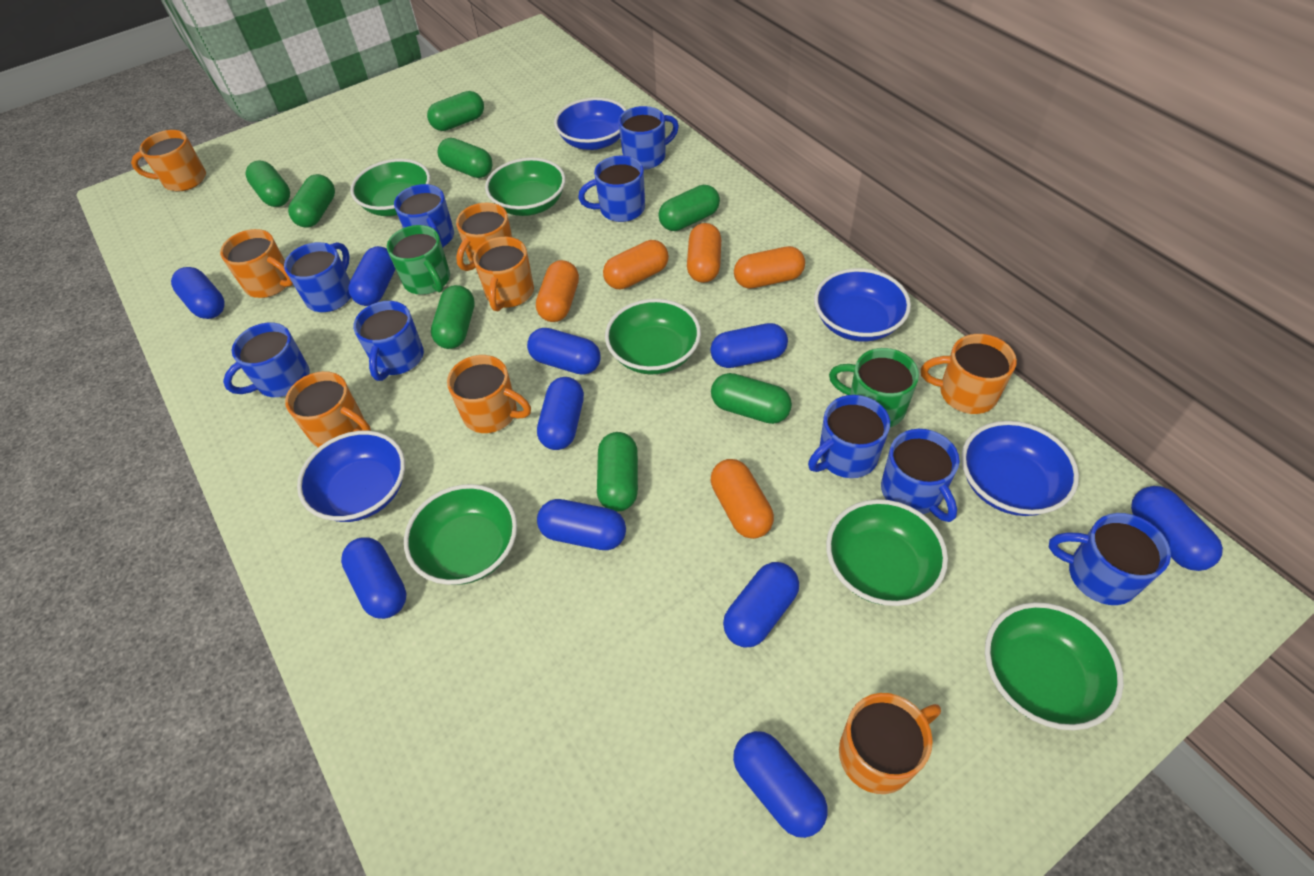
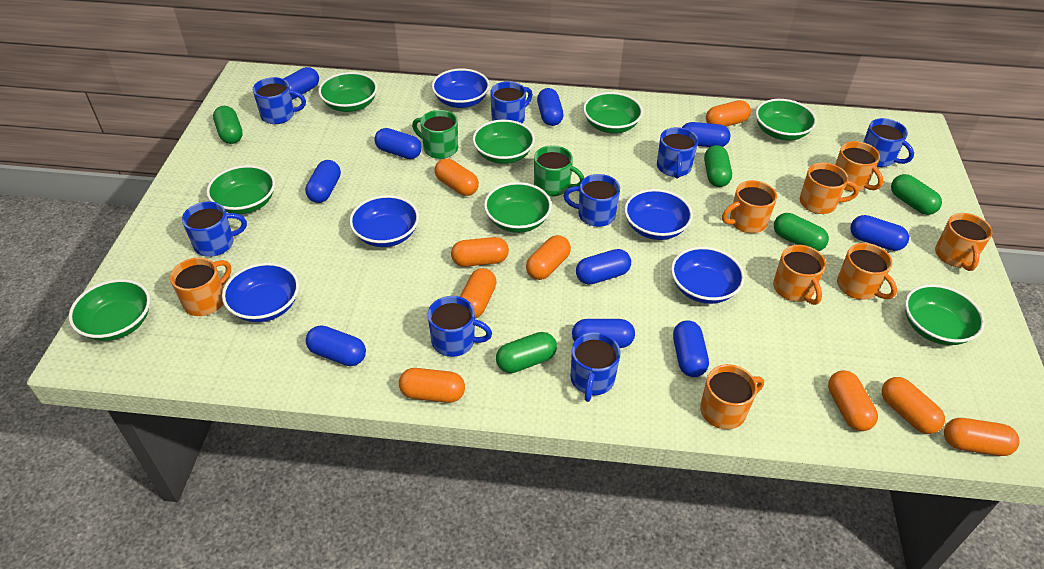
blue bowl: 4 -> 5
blue mug: 9 -> 8
green bowl: 6 -> 8
green capsule: 8 -> 5
orange capsule: 5 -> 9

